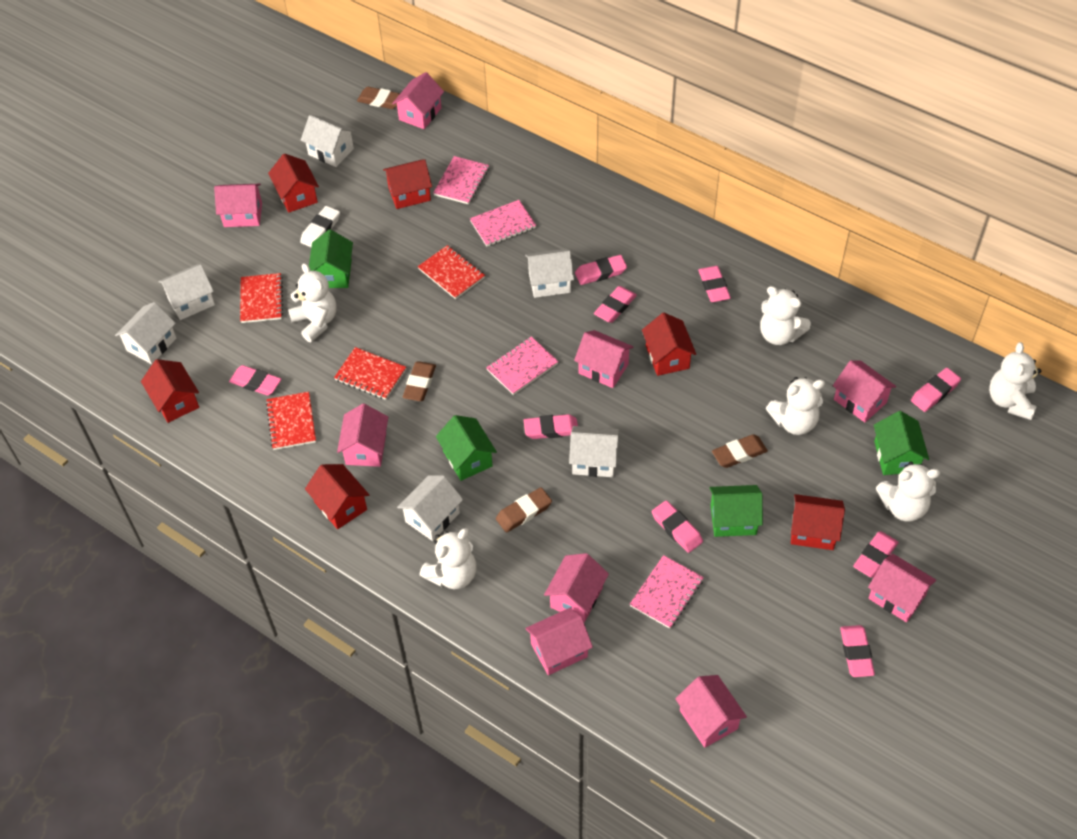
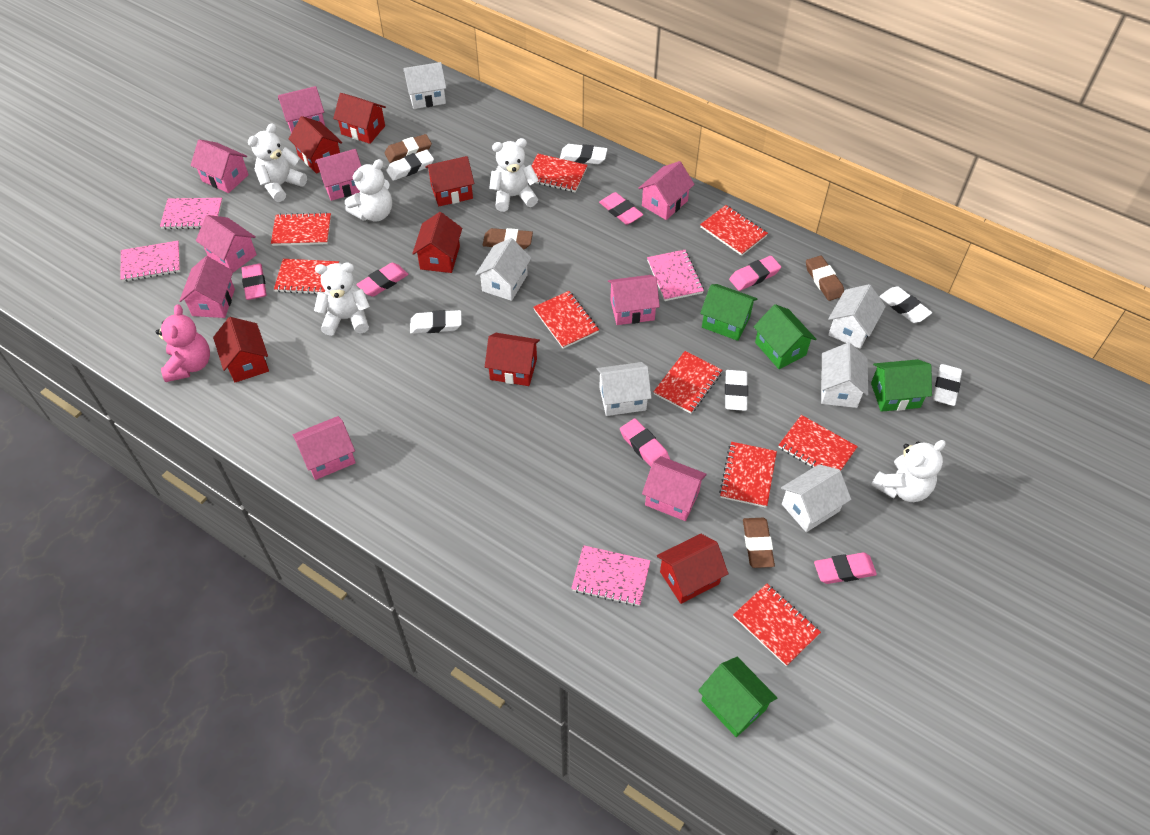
pink eraser: 9 -> 6
pink teddy bear: 0 -> 1
red house: 6 -> 7
red notebook: 4 -> 9
white eraser: 1 -> 6
white teddy bear: 6 -> 5

